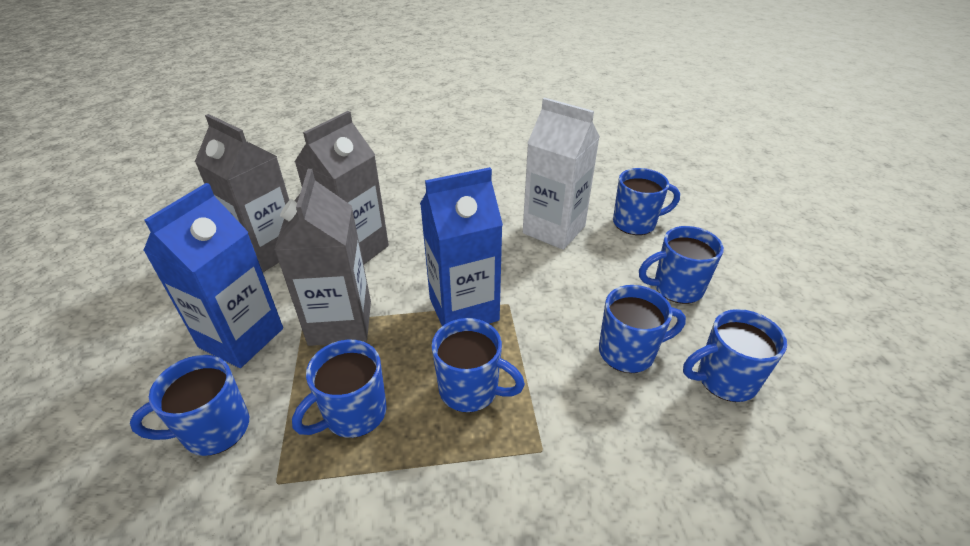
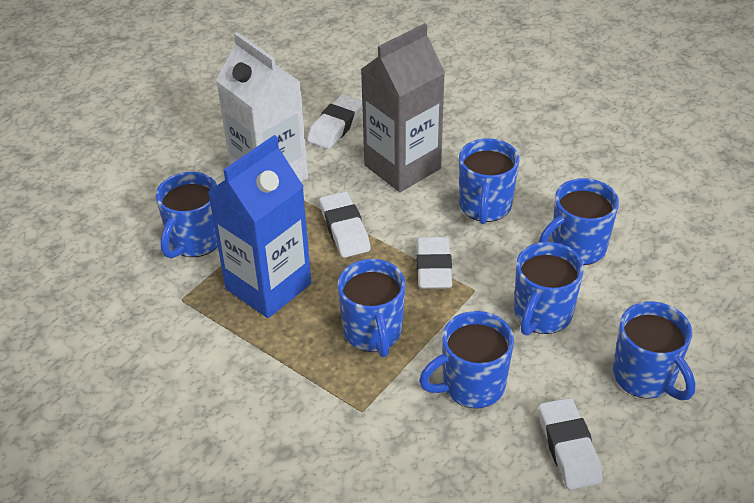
blue carton: 2 -> 1
grey carton: 3 -> 1
white eraser: 0 -> 4

